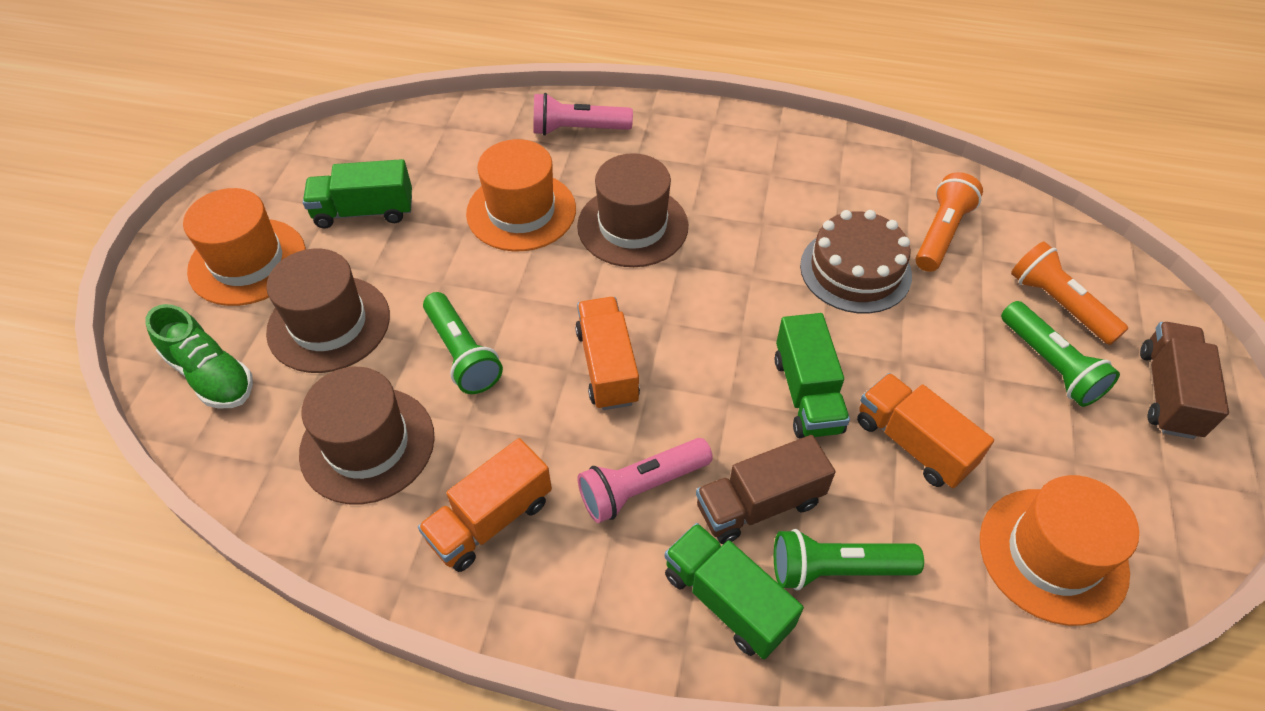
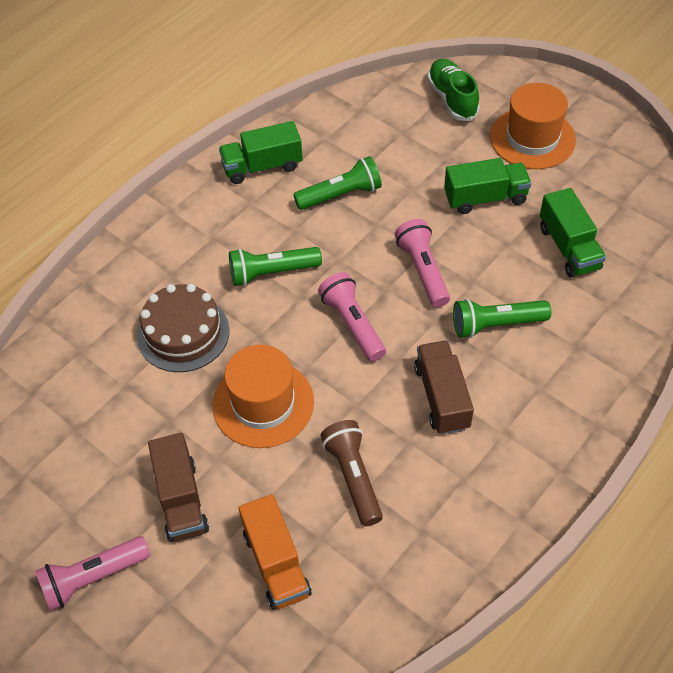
brown flashlight: 0 -> 1
brown hat: 3 -> 0
orange flashlight: 2 -> 0
orange hat: 3 -> 2
orange truck: 3 -> 1
pink flashlight: 2 -> 3

